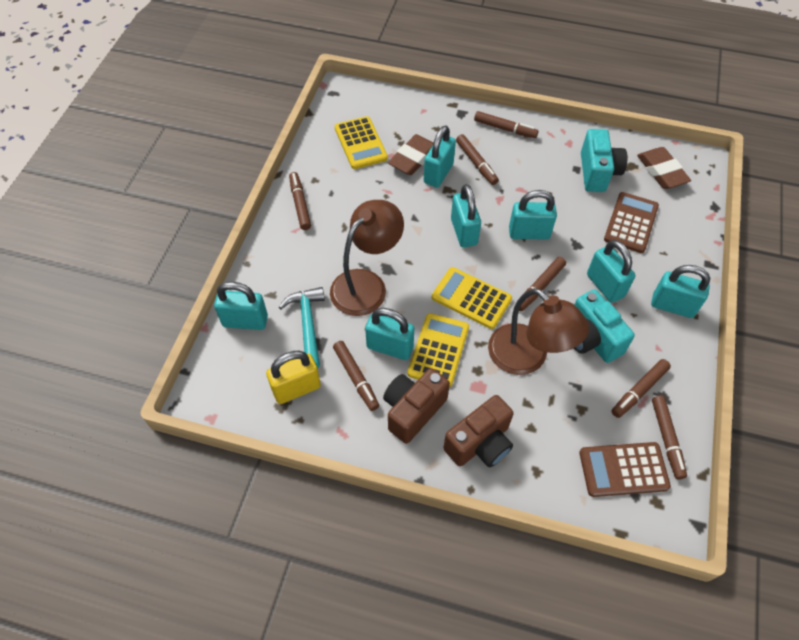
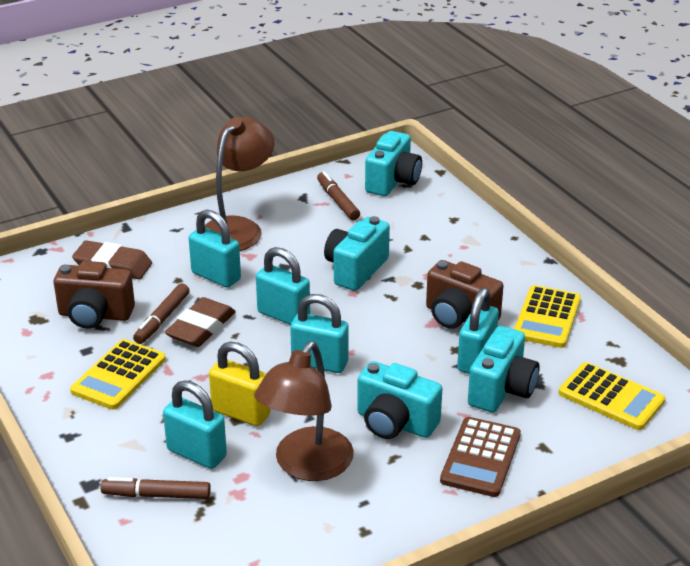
brown calculator: 2 -> 1
brown marker: 7 -> 3
turquoise camera: 2 -> 4
turquoise hammer: 1 -> 0
turquoise padlock: 7 -> 5

